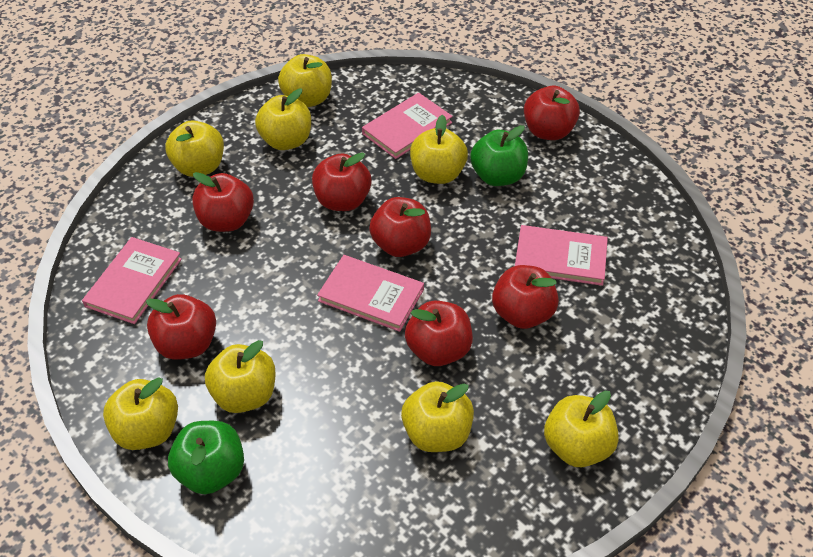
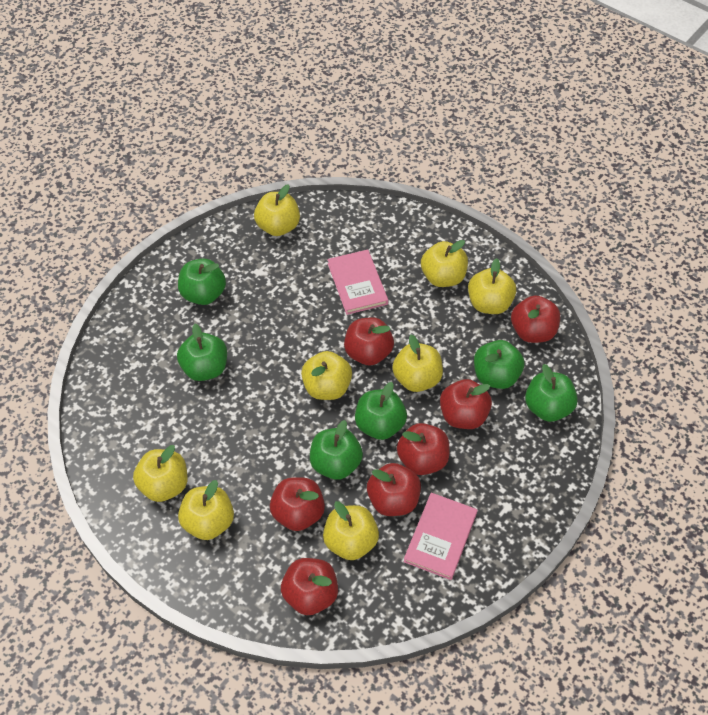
green apple: 2 -> 6
pink book: 4 -> 2

